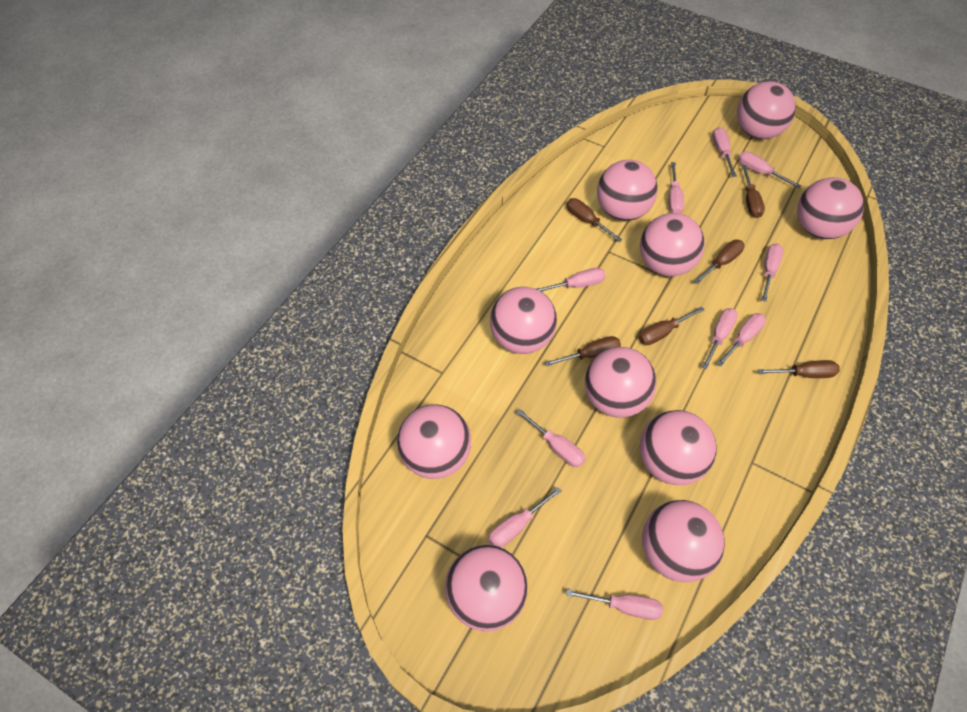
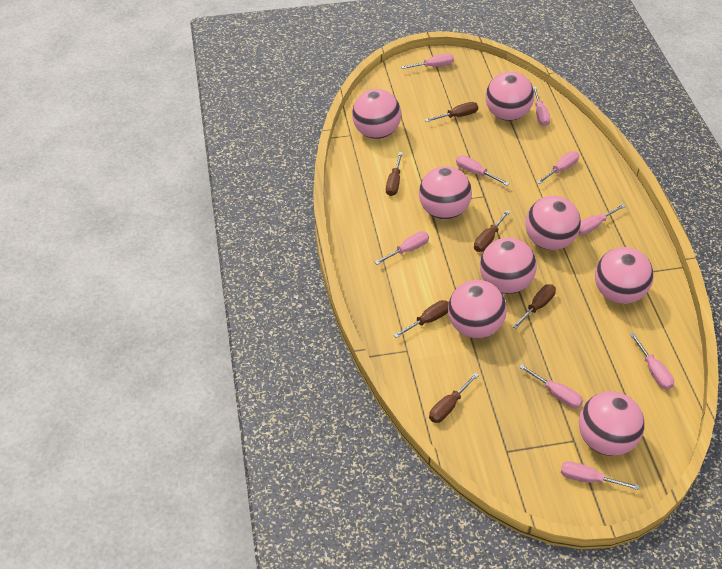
pink ball: 10 -> 8
pink screwdriver: 10 -> 9

